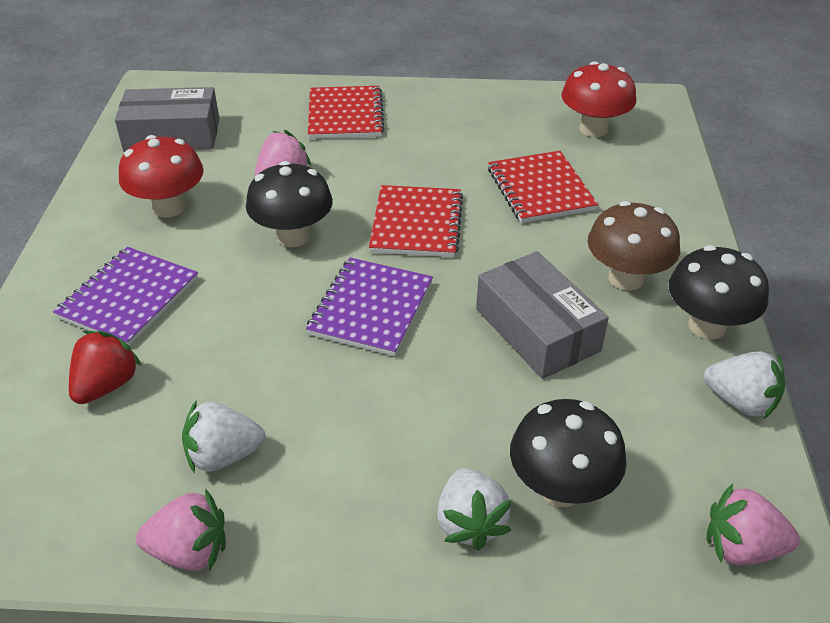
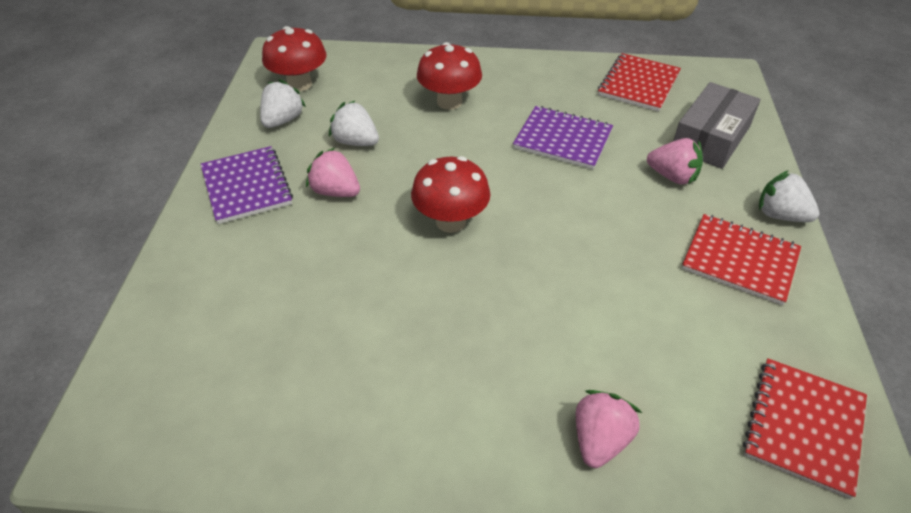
black mushroom: 3 -> 0
brown mushroom: 1 -> 0
grey box: 2 -> 1
red mushroom: 2 -> 3
red strawberry: 1 -> 0

